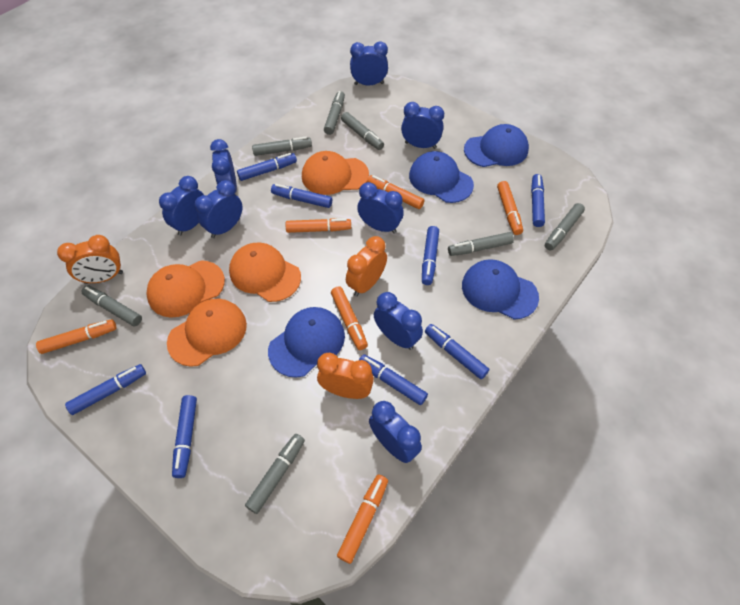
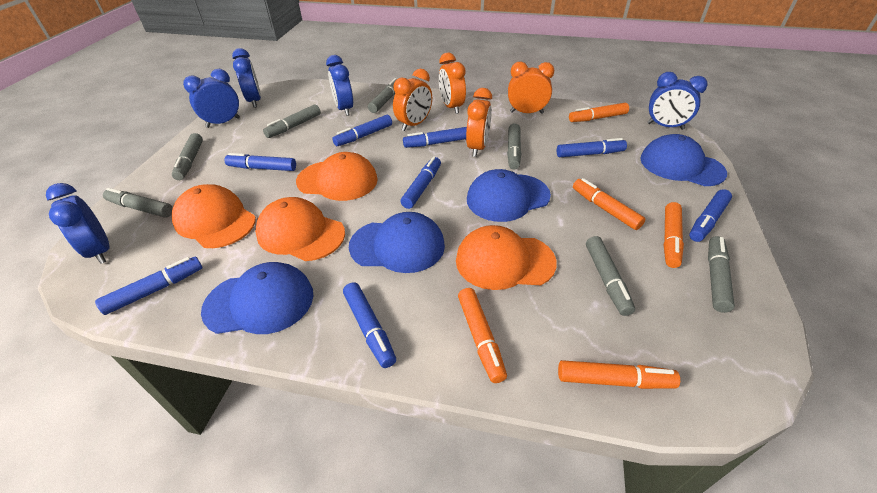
blue clock: 8 -> 5
orange clock: 3 -> 4
orange marker: 6 -> 5

